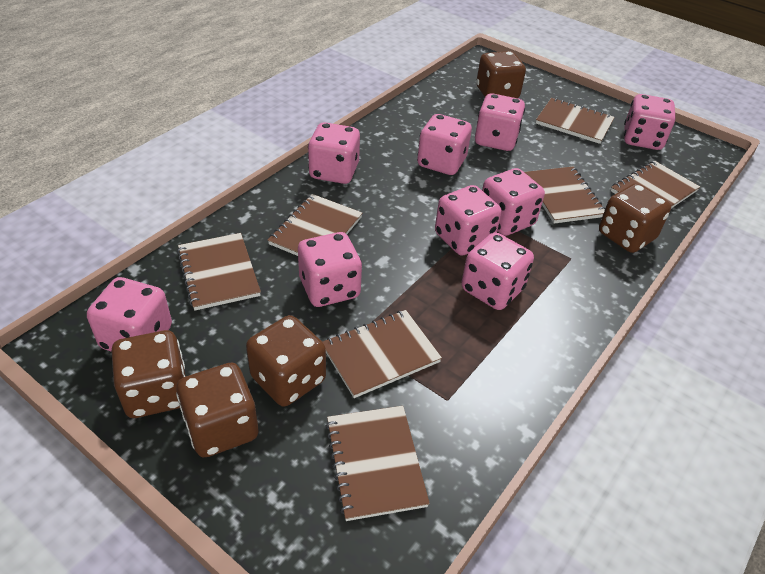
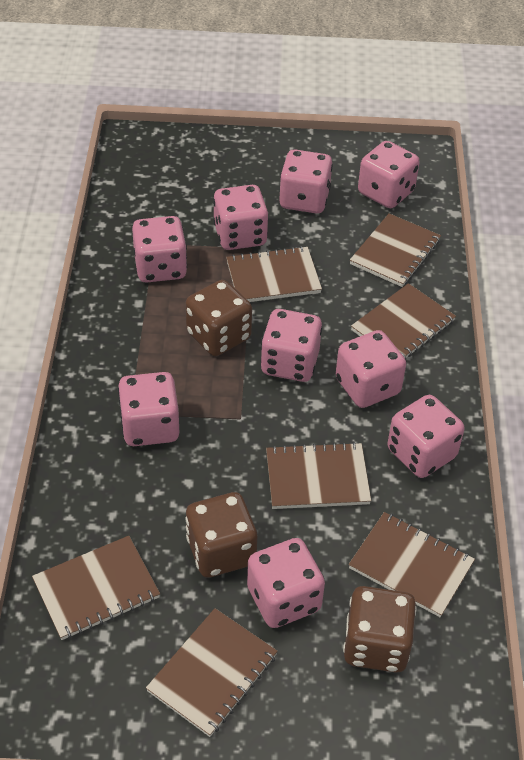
brown dice: 5 -> 3

